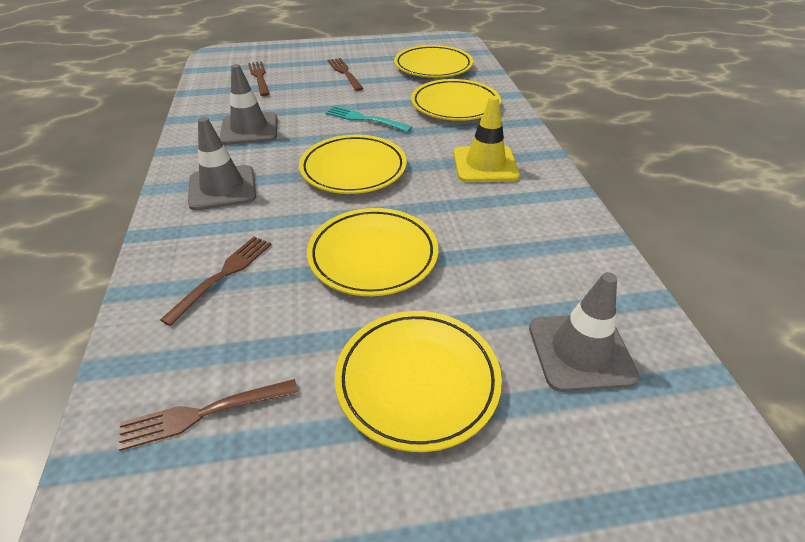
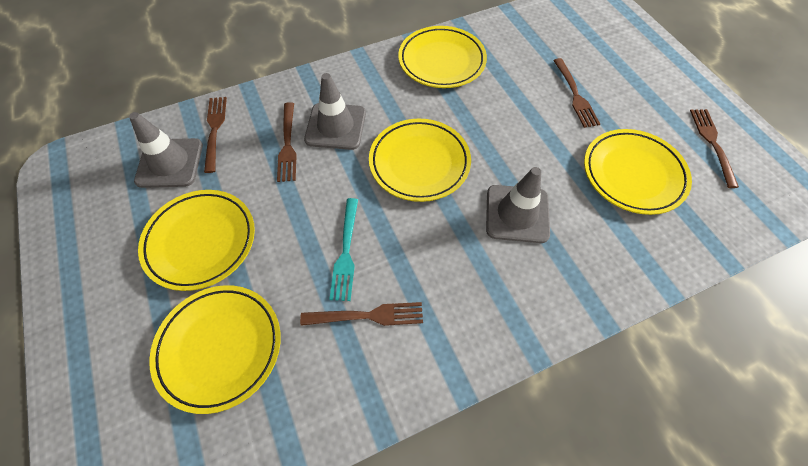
brown fork: 4 -> 5
yellow traffic cone: 1 -> 0

